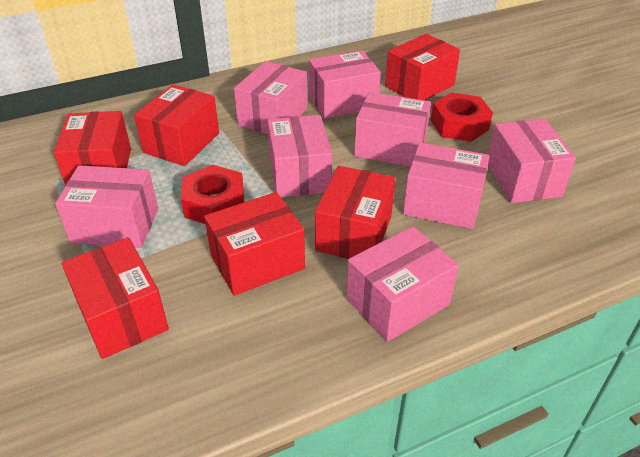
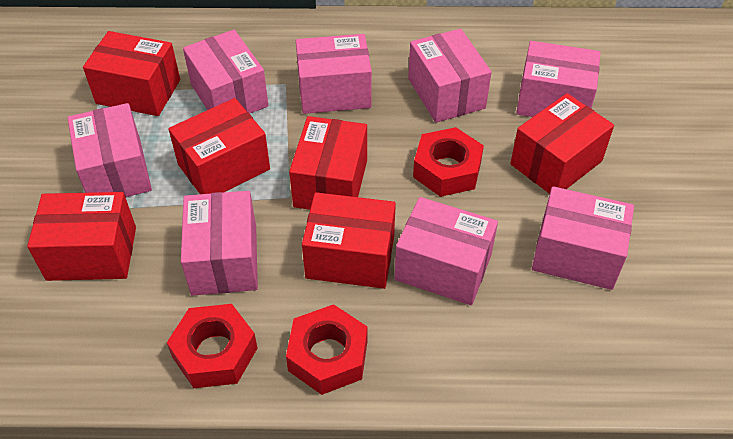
red nut: 2 -> 3

